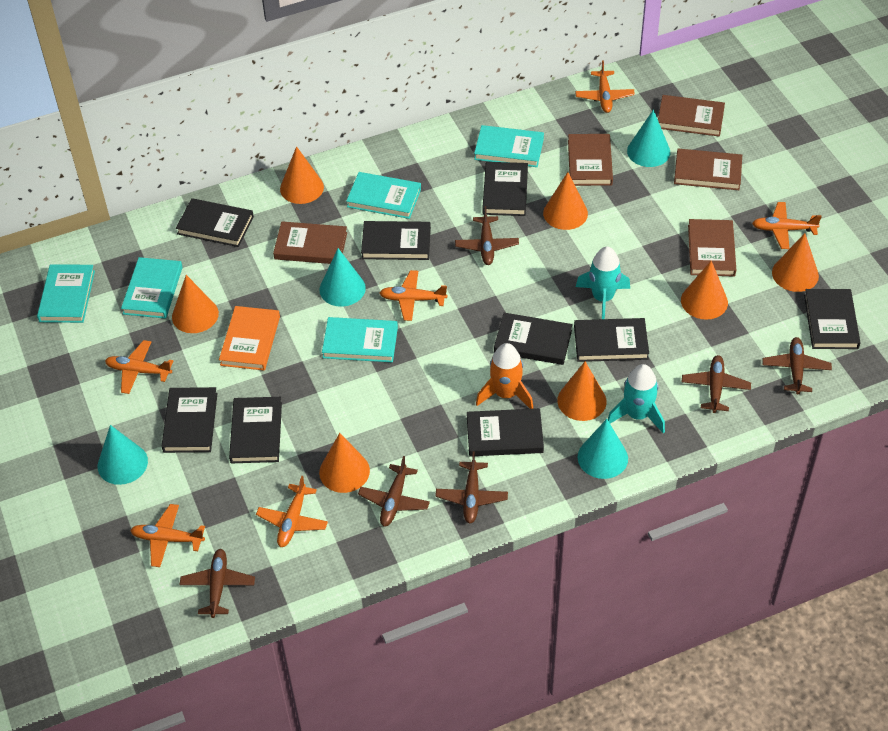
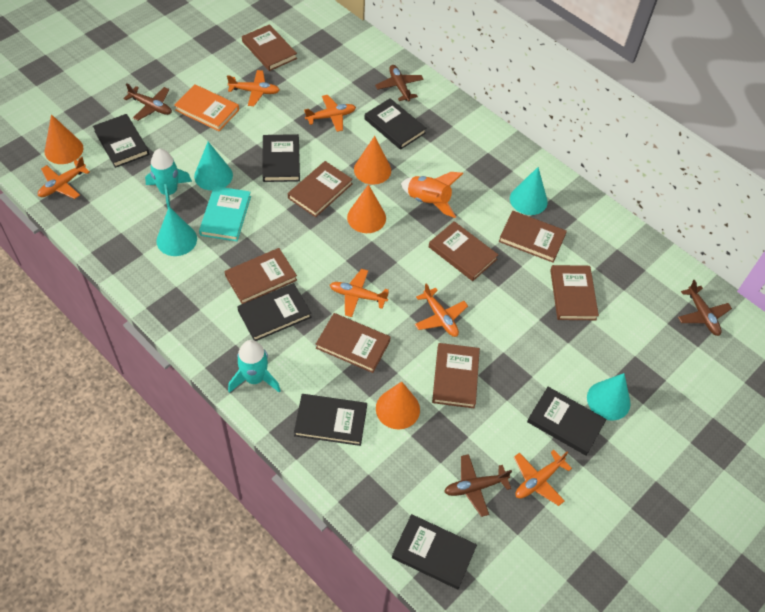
black book: 9 -> 7
brown book: 5 -> 8
brown plane: 6 -> 4
orange cone: 7 -> 4
turquoise book: 5 -> 1

